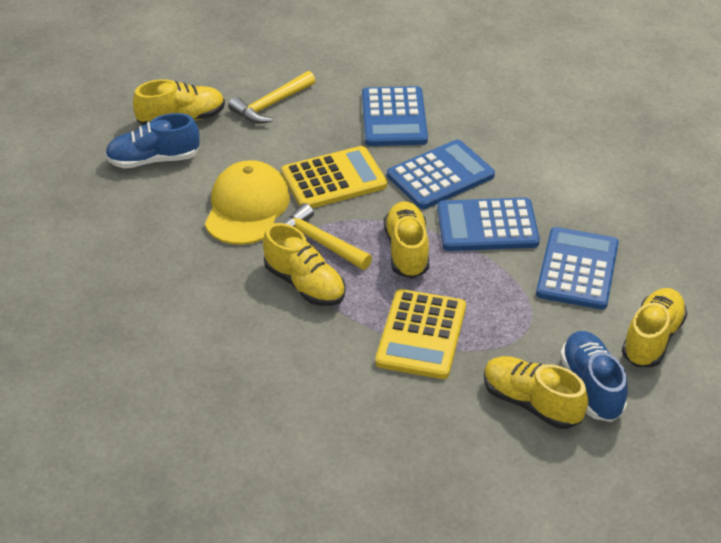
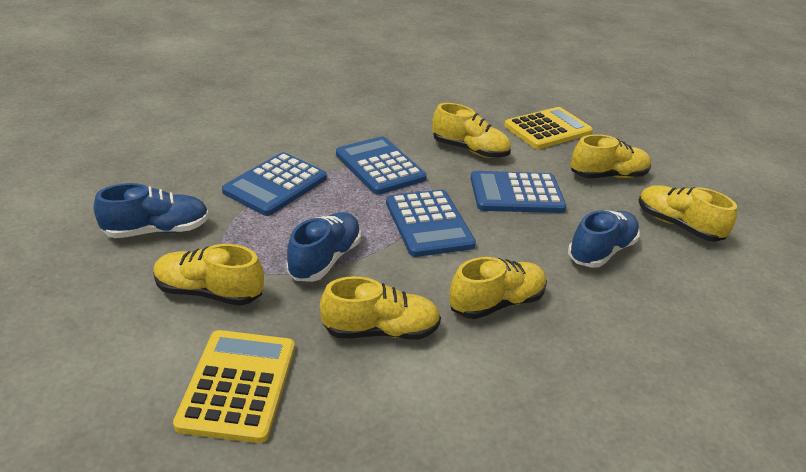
blue shoe: 2 -> 3
yellow cap: 1 -> 0
yellow hammer: 2 -> 0
yellow shoe: 5 -> 6

